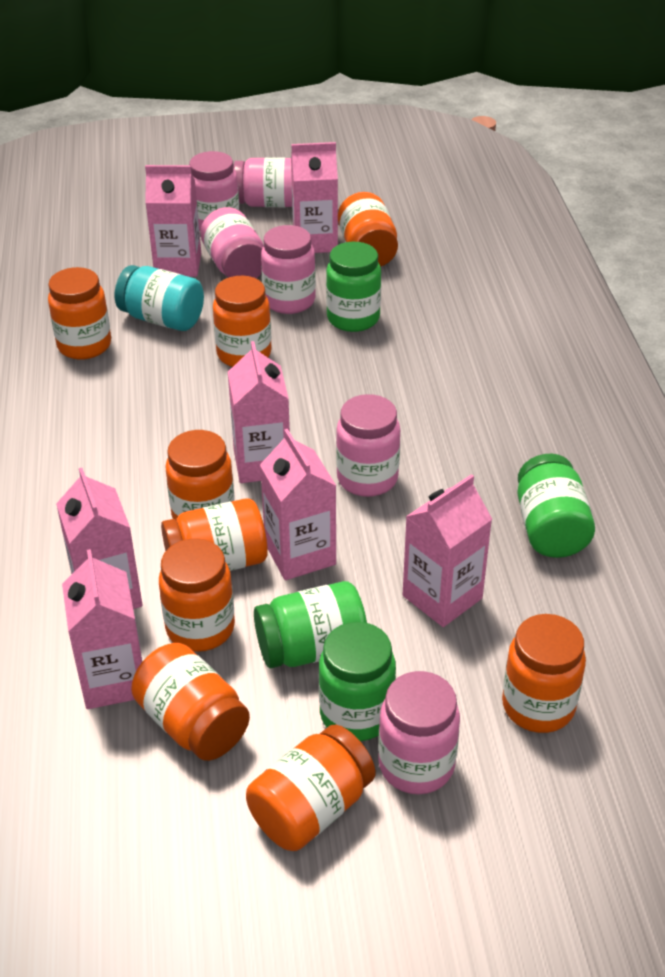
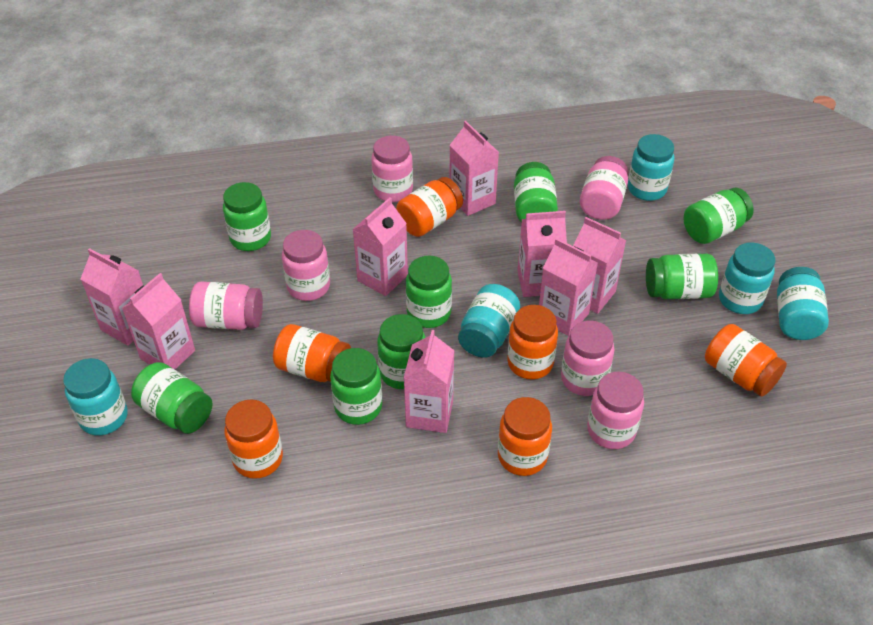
green jar: 4 -> 8
orange jar: 9 -> 6
pink carton: 7 -> 8
turquoise jar: 1 -> 5

